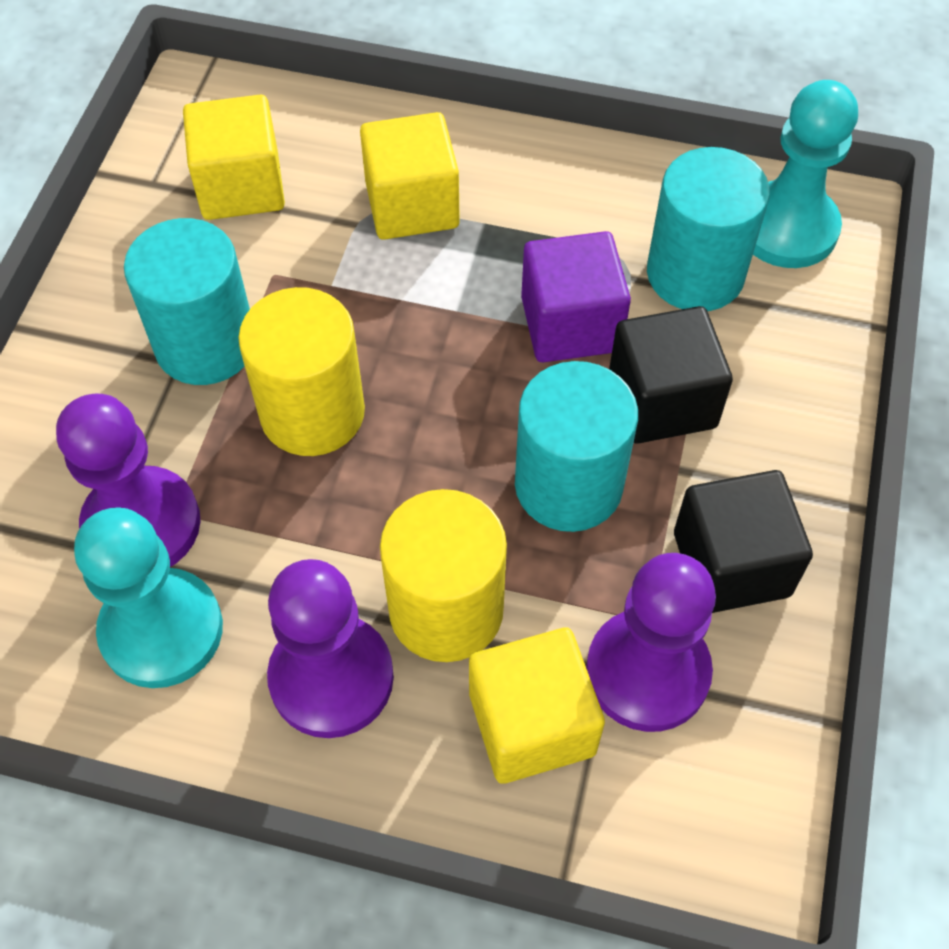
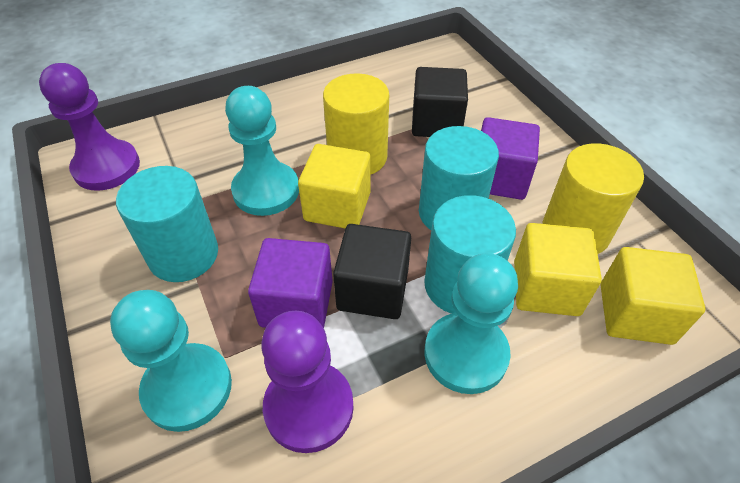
purple cube: 1 -> 2
purple pawn: 3 -> 2
turquoise pawn: 2 -> 3

